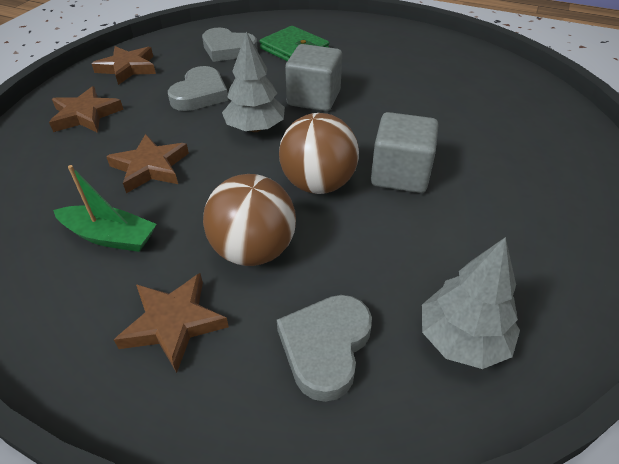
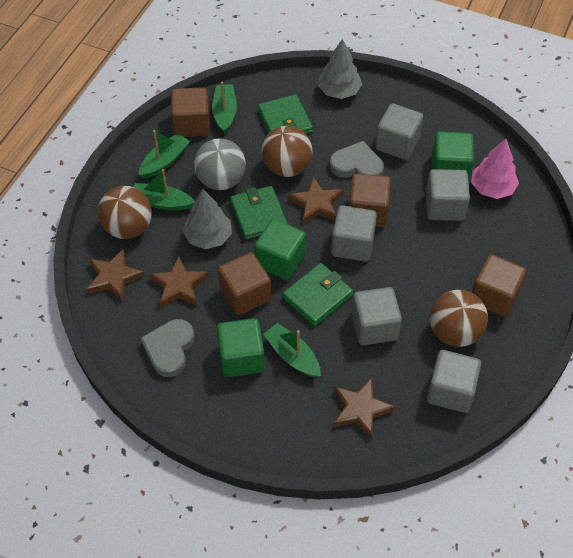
brown ball: 2 -> 3
brown cube: 0 -> 4
green boat: 1 -> 4
green cube: 0 -> 3
green wallet: 1 -> 3
grey ball: 0 -> 1
grey cube: 2 -> 5
grey heart: 3 -> 2
pink tree: 0 -> 1

